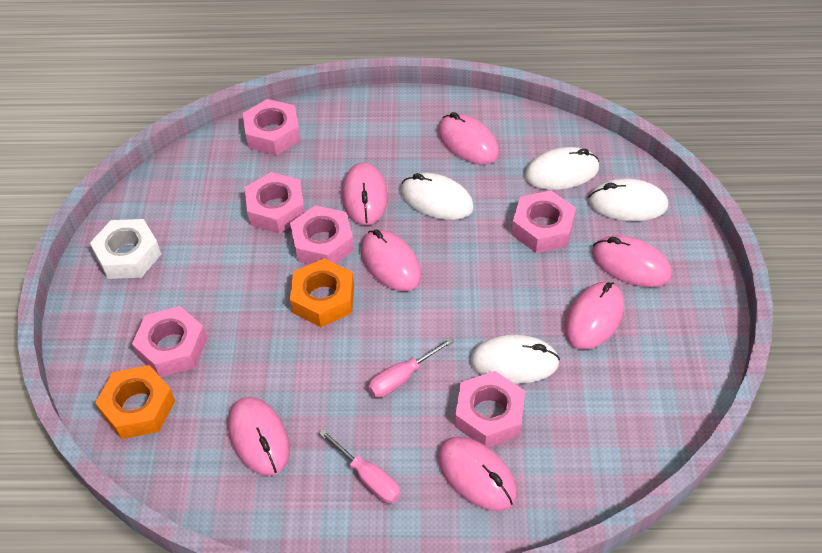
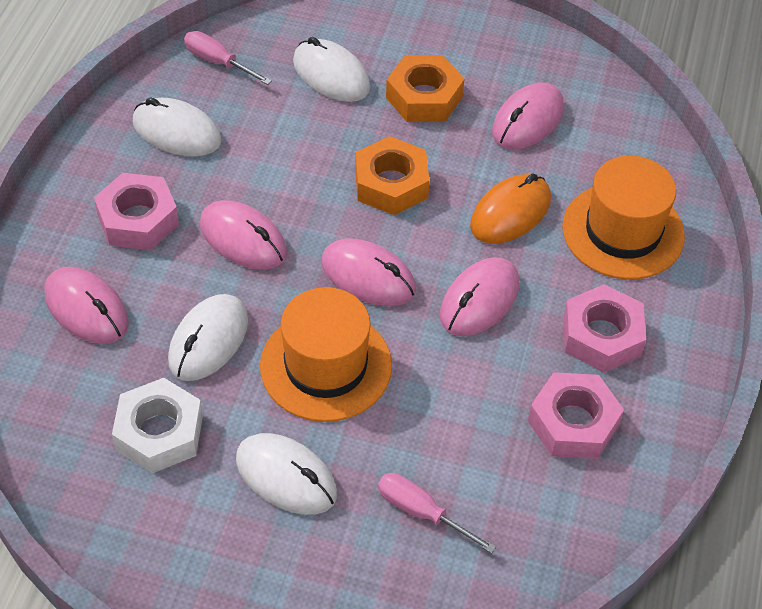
orange hat: 0 -> 2
orange mouse: 0 -> 1
pink mouse: 7 -> 5
pink nut: 6 -> 3

